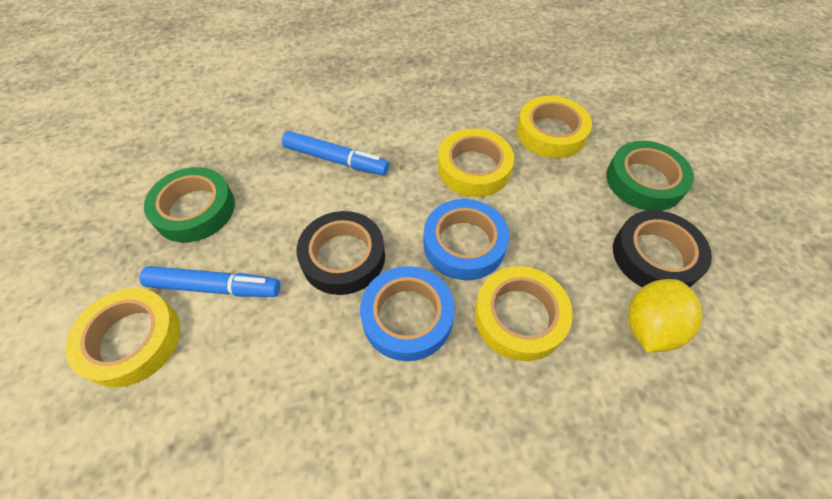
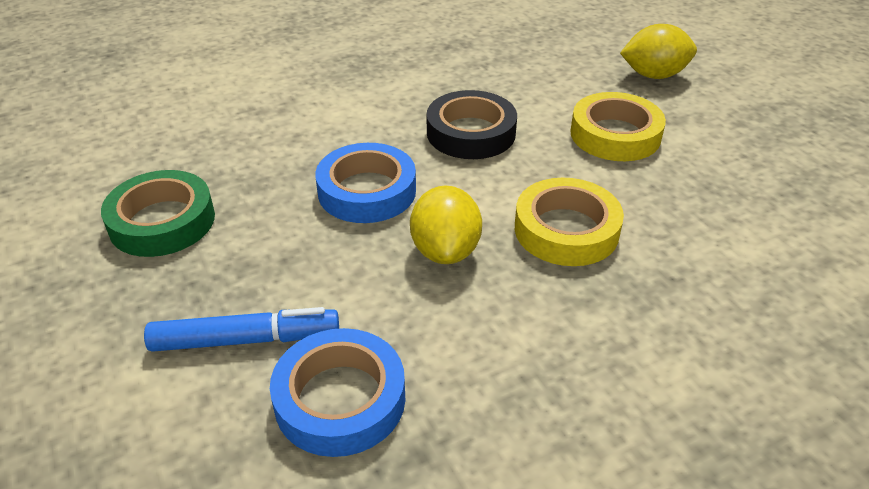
black tape: 2 -> 1
blue marker: 2 -> 1
green tape: 2 -> 1
yellow lemon: 1 -> 2
yellow tape: 4 -> 2

